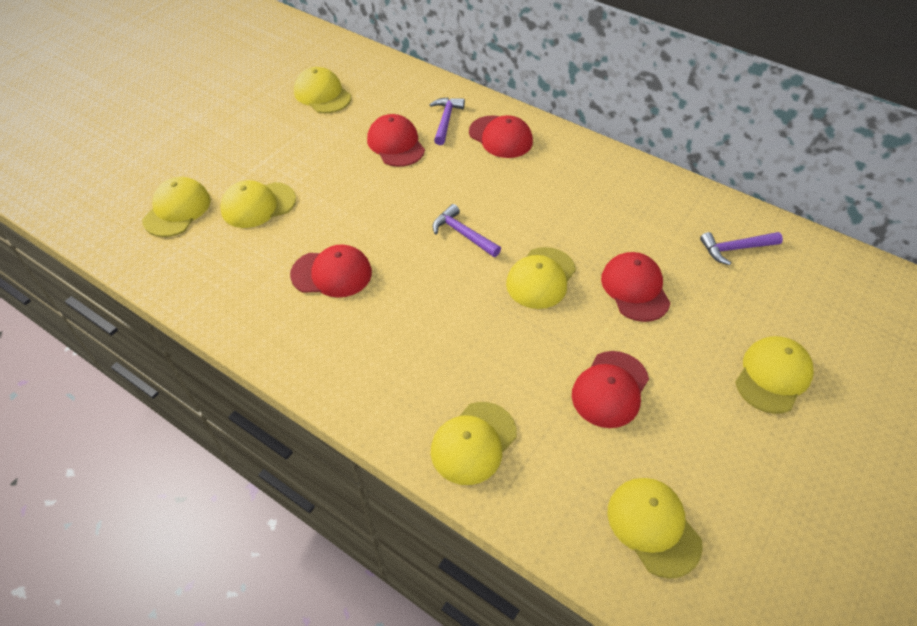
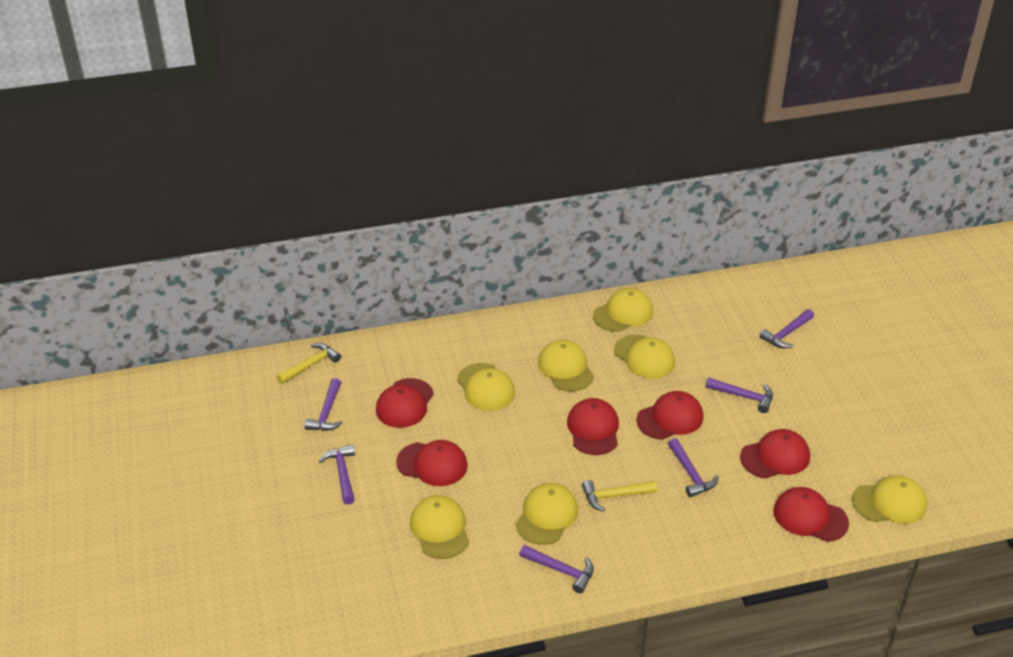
purple hammer: 3 -> 6
red cap: 5 -> 6
yellow hammer: 0 -> 2

